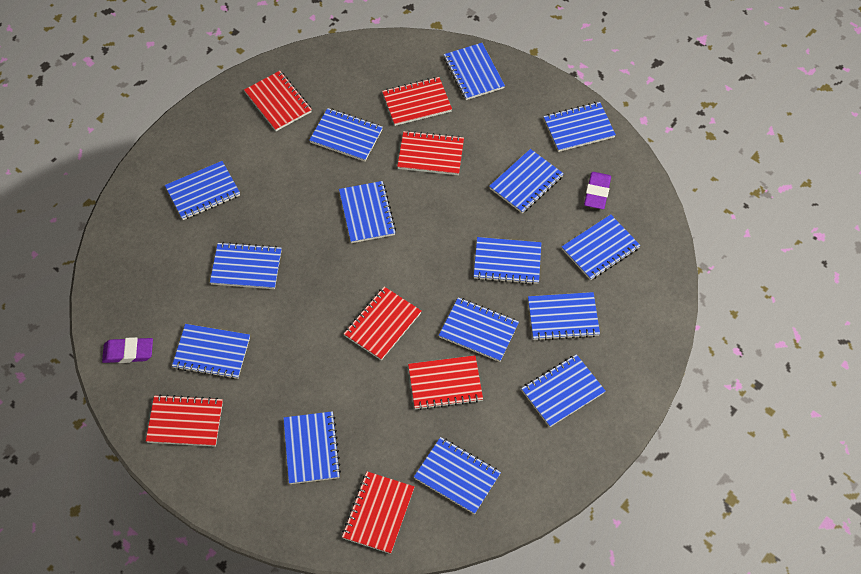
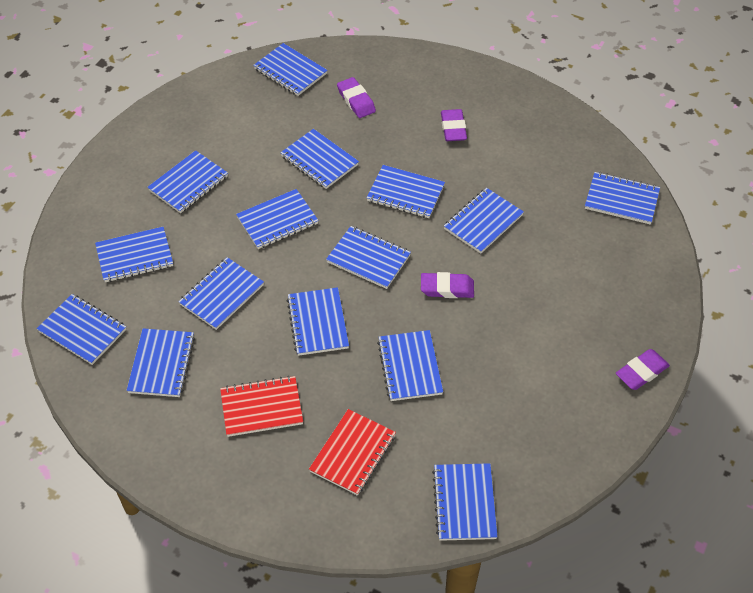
purple eraser: 2 -> 4
red notebook: 7 -> 2

